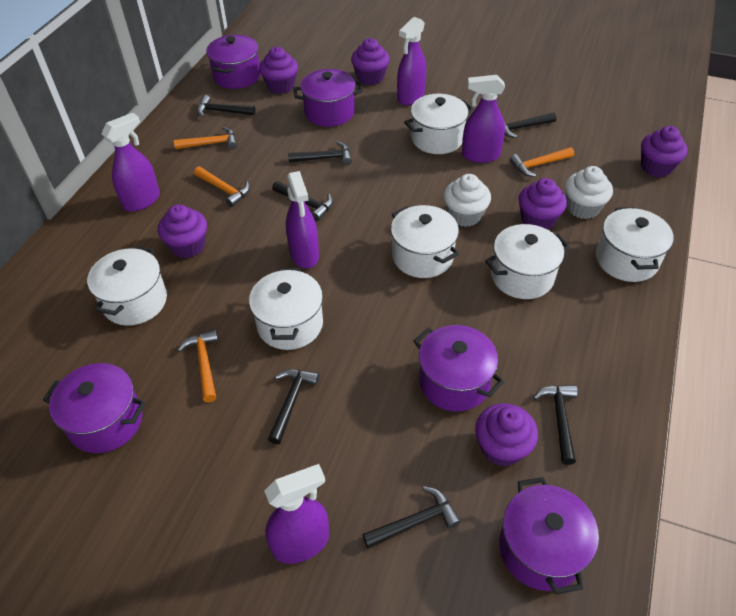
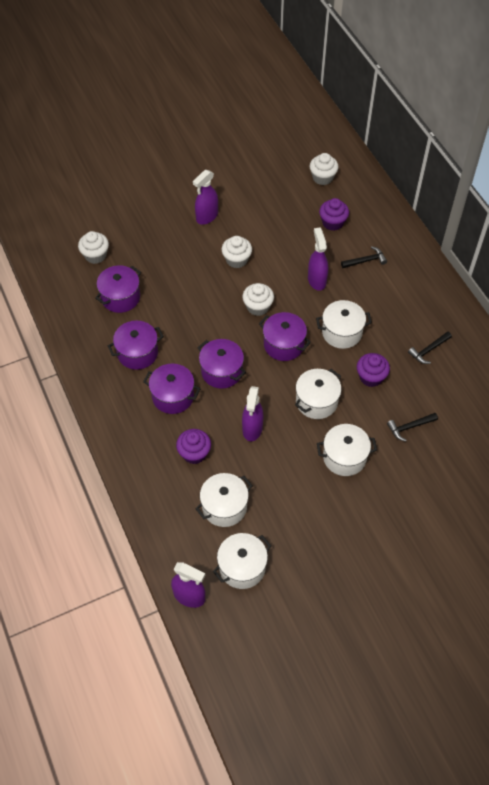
black hammer: 7 -> 3
orange hammer: 4 -> 0
purple cupcake: 6 -> 3
purple spray bottle: 5 -> 4
white cupcake: 2 -> 4
white pot: 6 -> 5

